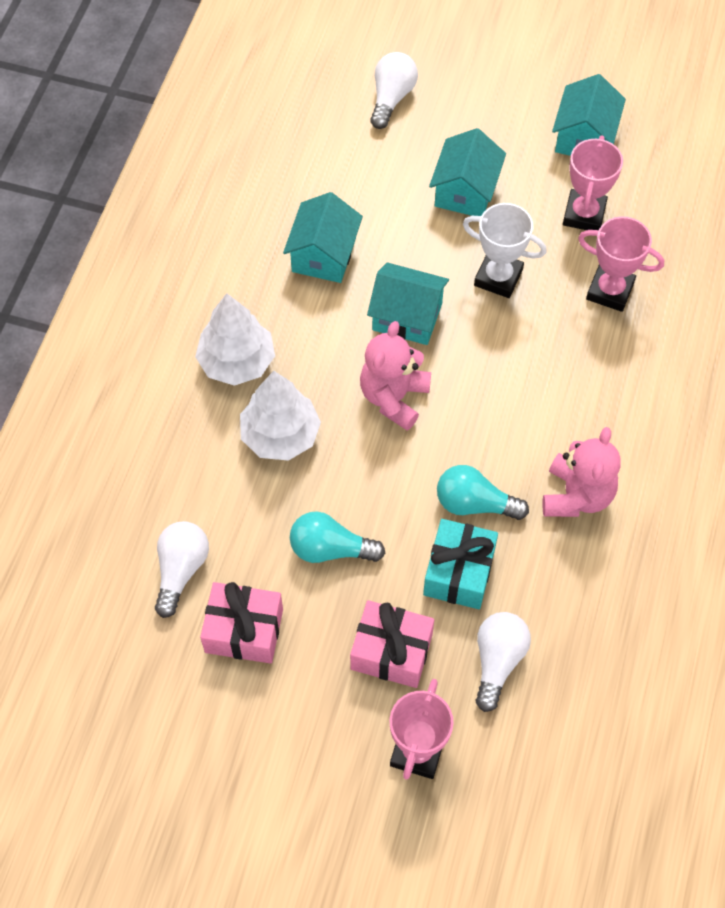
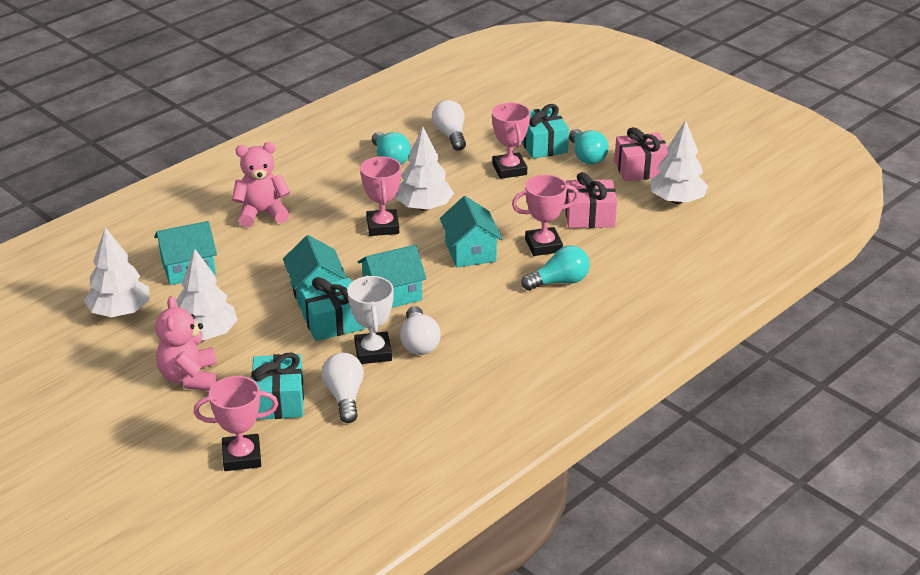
pink trophy: 3 -> 4
turquoise gift: 1 -> 3
turquoise light bulb: 2 -> 3
white tree: 2 -> 4

